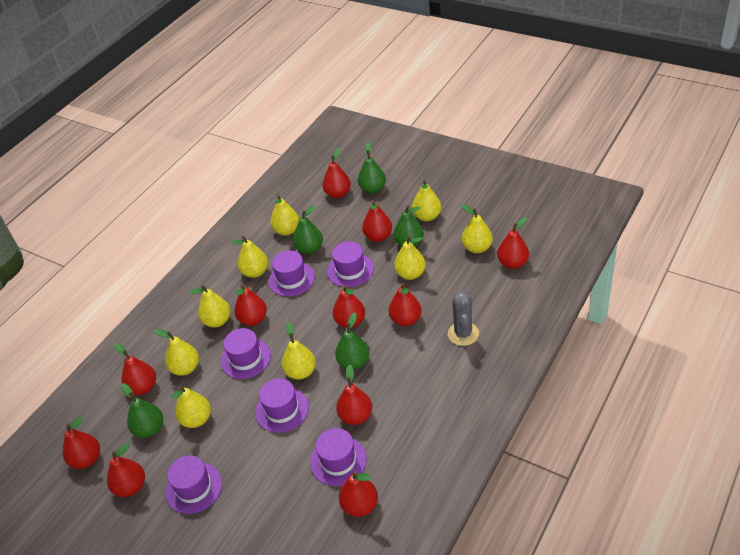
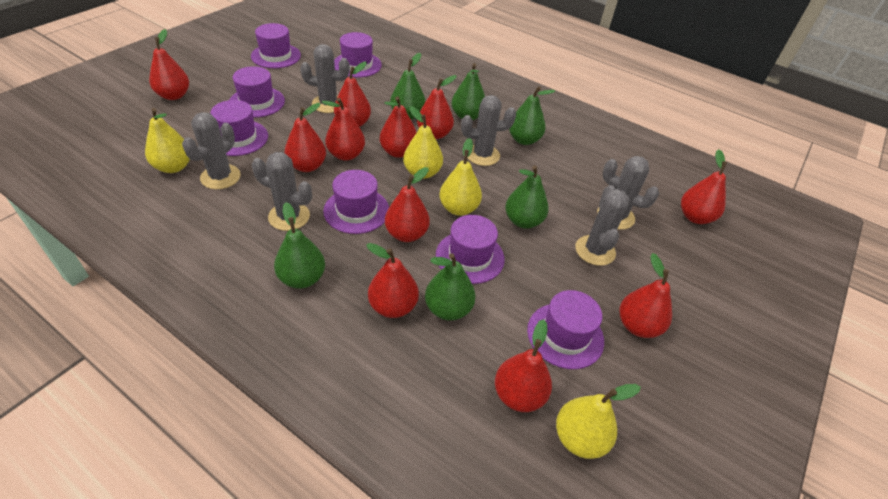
green pear: 5 -> 6
grey cactus: 1 -> 6
purple hat: 6 -> 7
yellow pear: 9 -> 4

